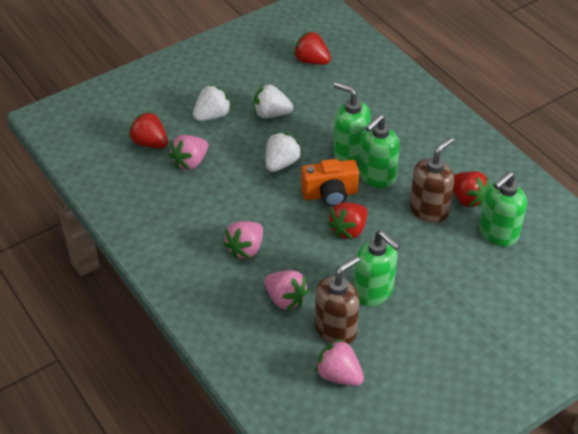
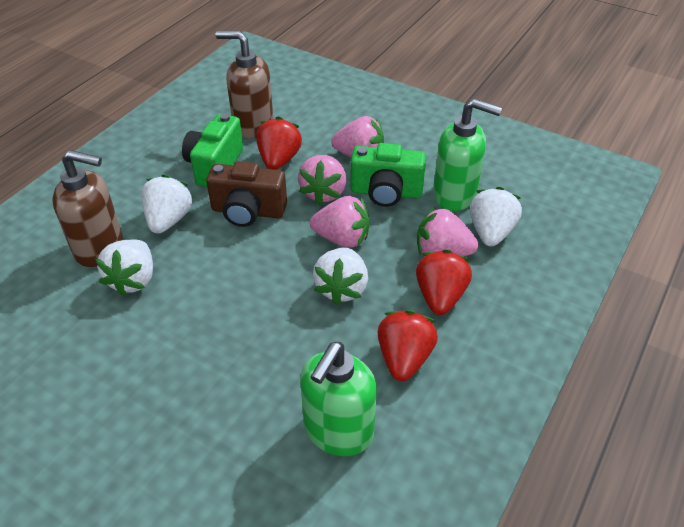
brown camera: 0 -> 1
green camera: 0 -> 2
green soap dispenser: 4 -> 2
orange camera: 1 -> 0
red strawberry: 4 -> 3
white strawberry: 3 -> 4

